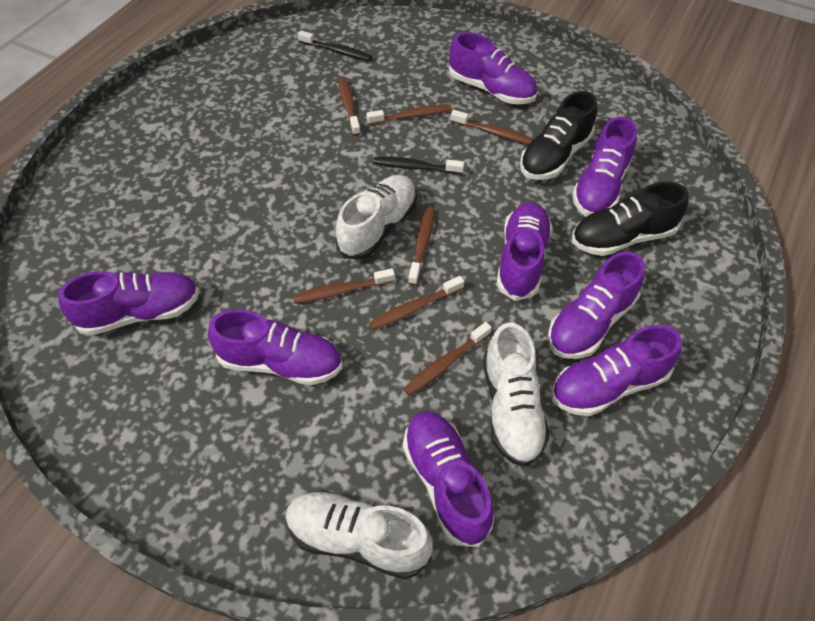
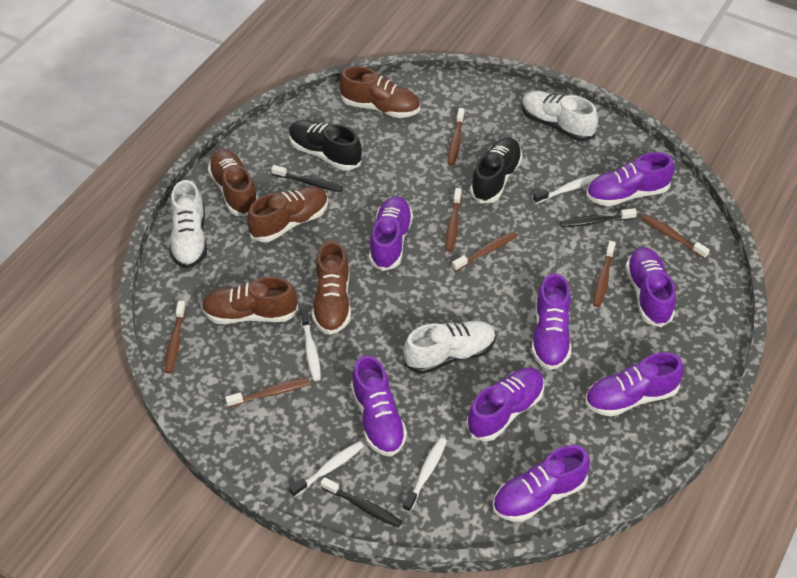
black toothbrush: 2 -> 3
brown shoe: 0 -> 5
white toothbrush: 0 -> 4

